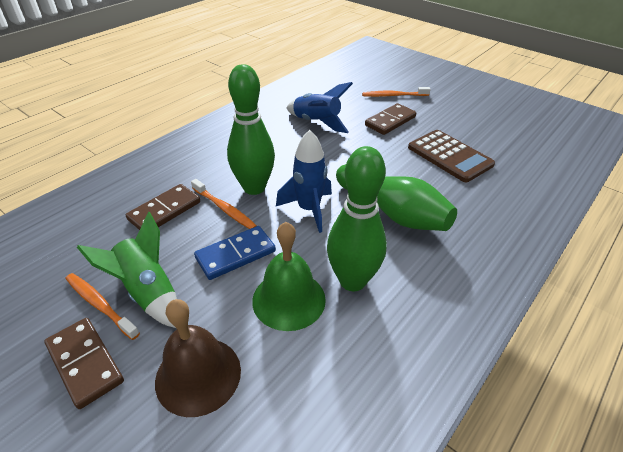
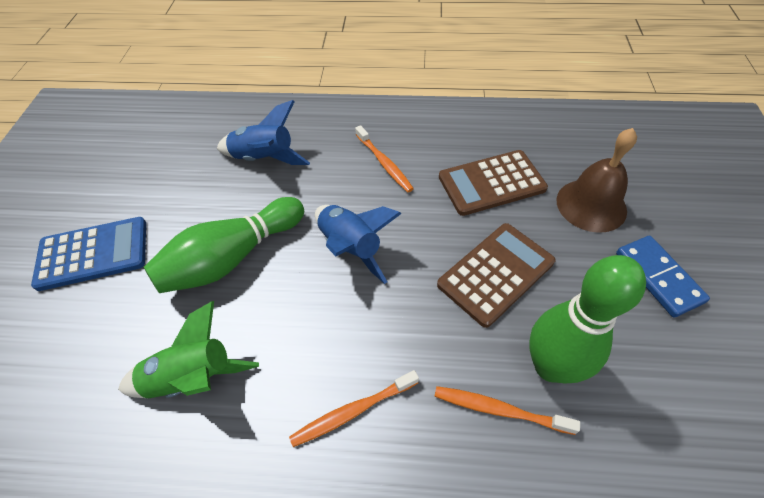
blue calculator: 0 -> 1
brown calculator: 1 -> 2
brown domino: 3 -> 0
green bell: 1 -> 0
green bowling pin: 3 -> 2

